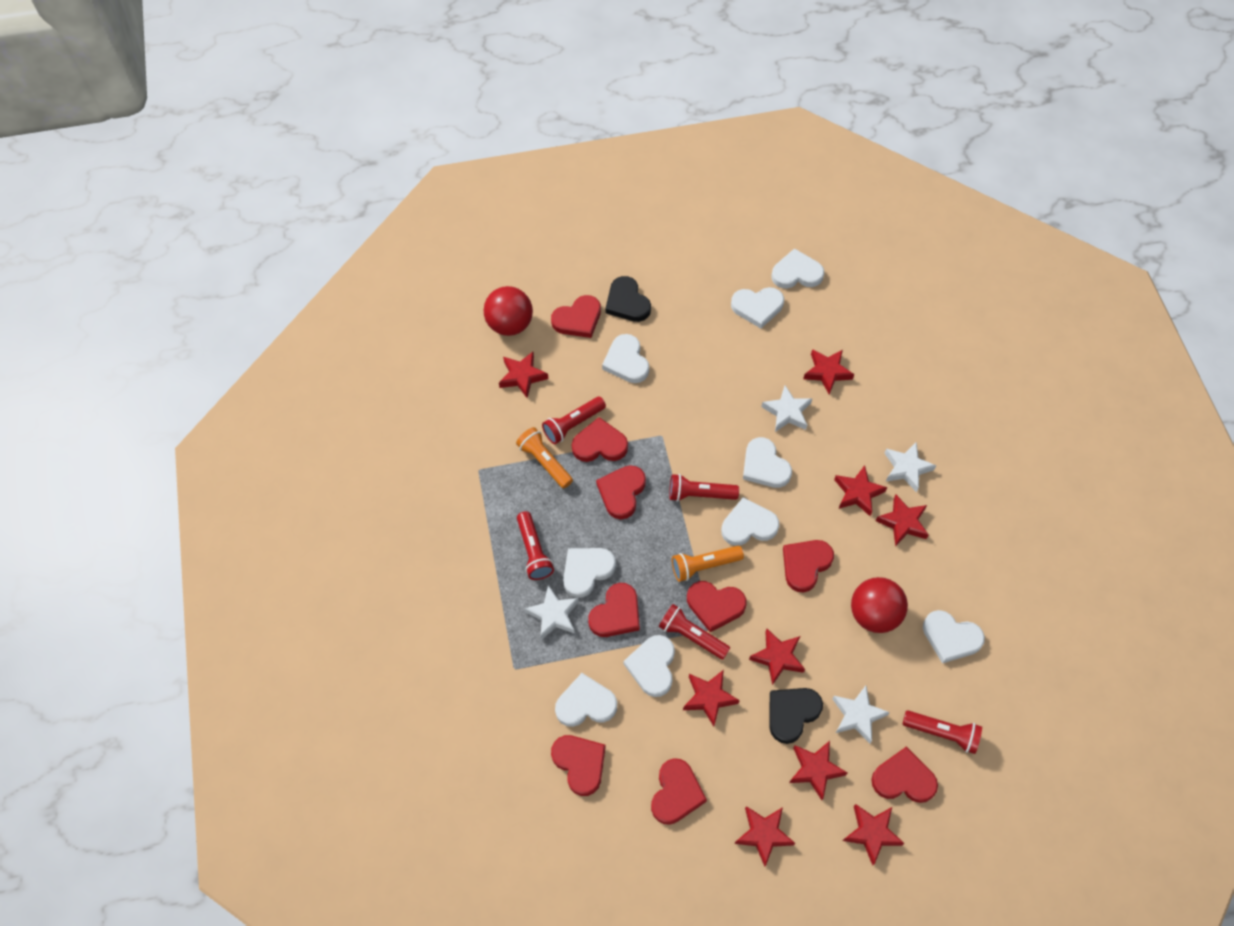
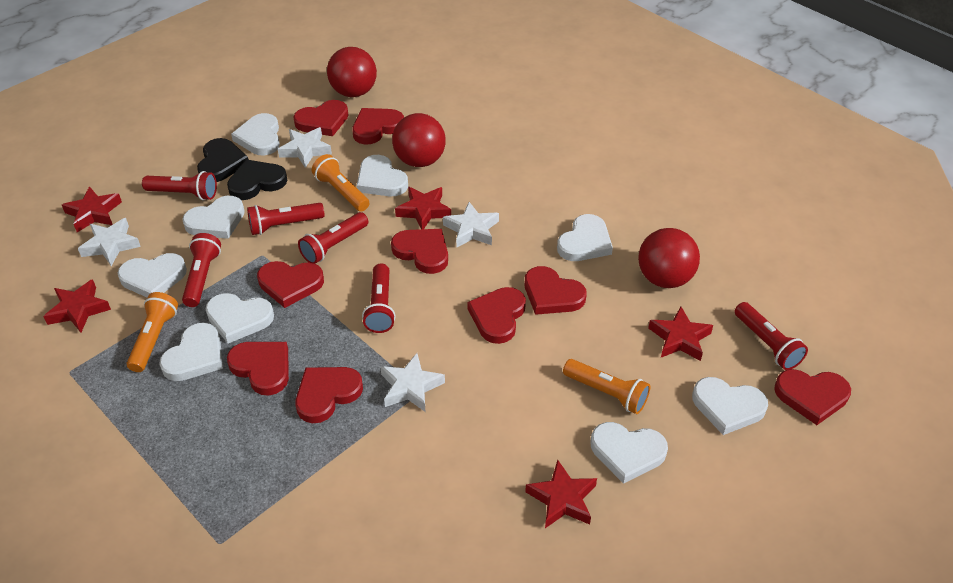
orange flashlight: 2 -> 3
red ball: 2 -> 3
red flashlight: 5 -> 6
red star: 9 -> 5

